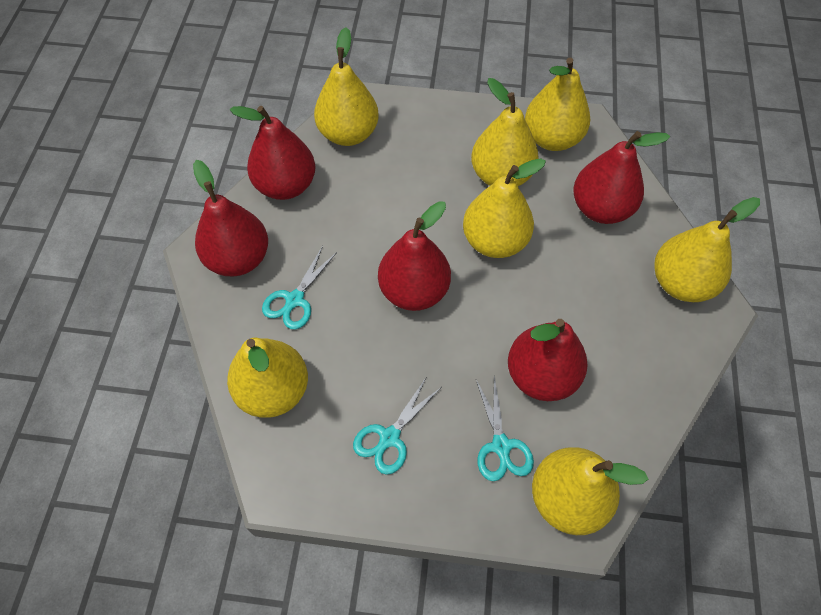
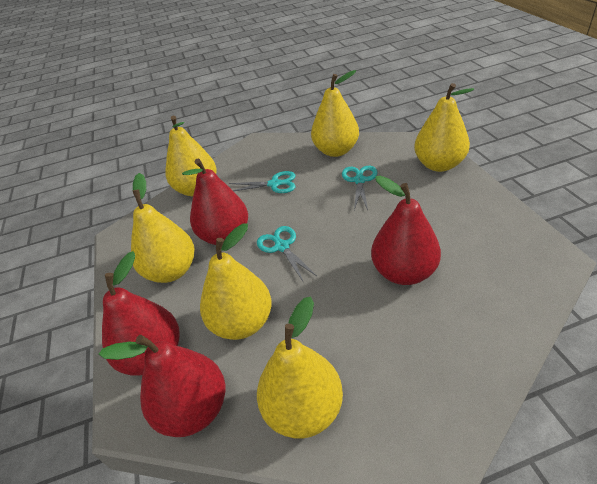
red pear: 5 -> 4
yellow pear: 7 -> 6

